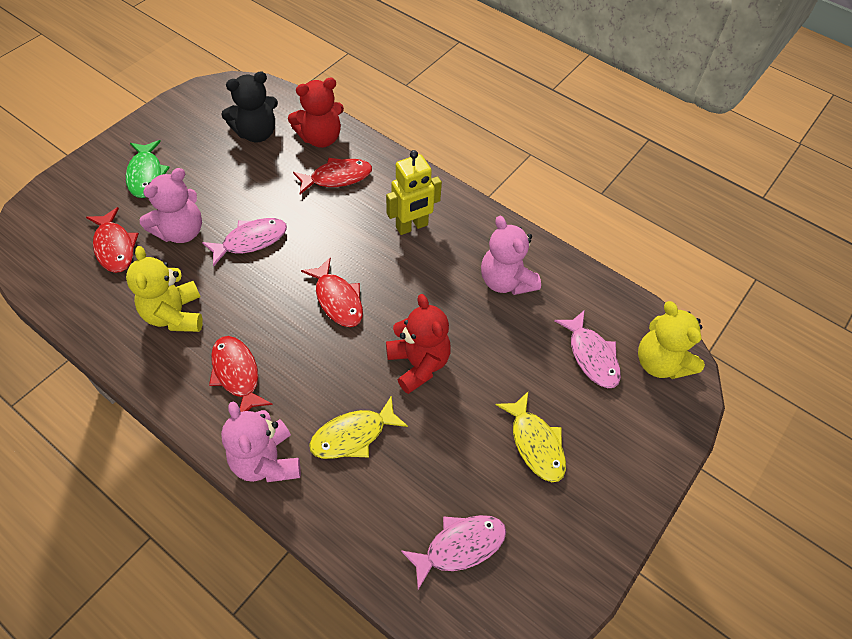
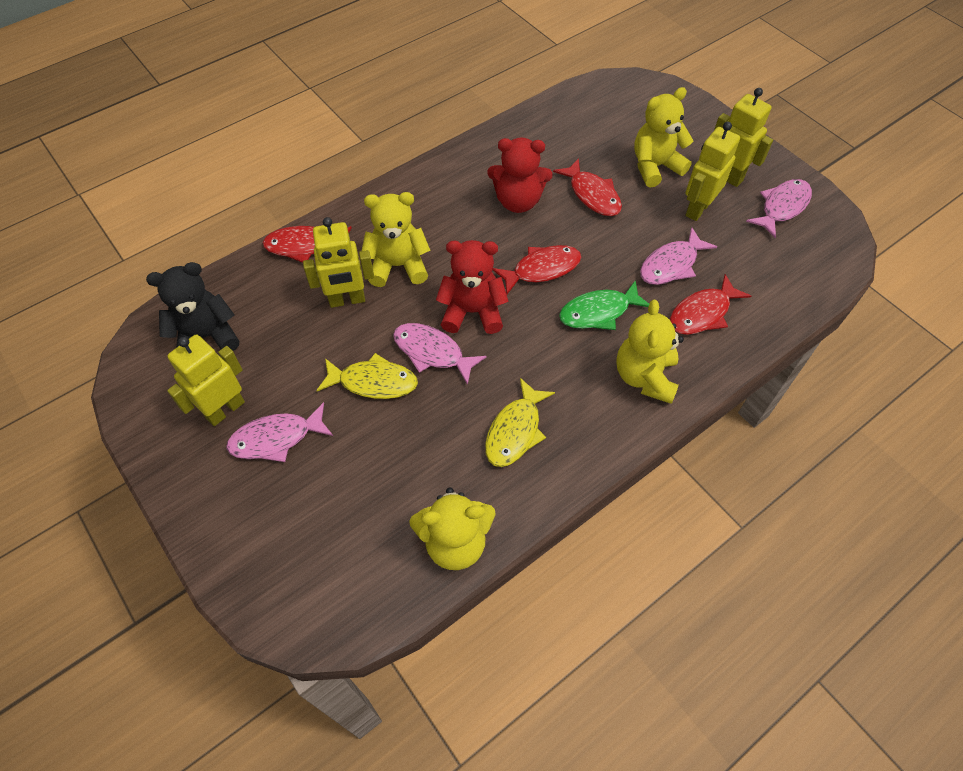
pink fish: 3 -> 4
pink teddy bear: 3 -> 0
yellow robot: 1 -> 4
yellow teddy bear: 2 -> 4

